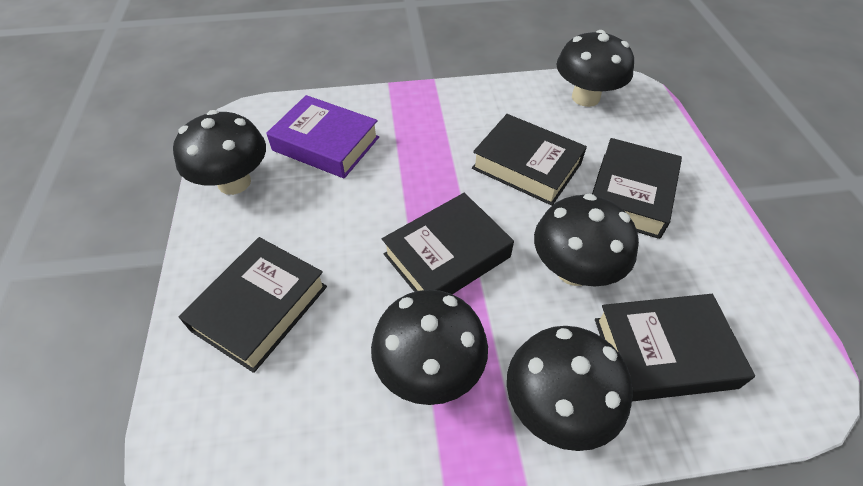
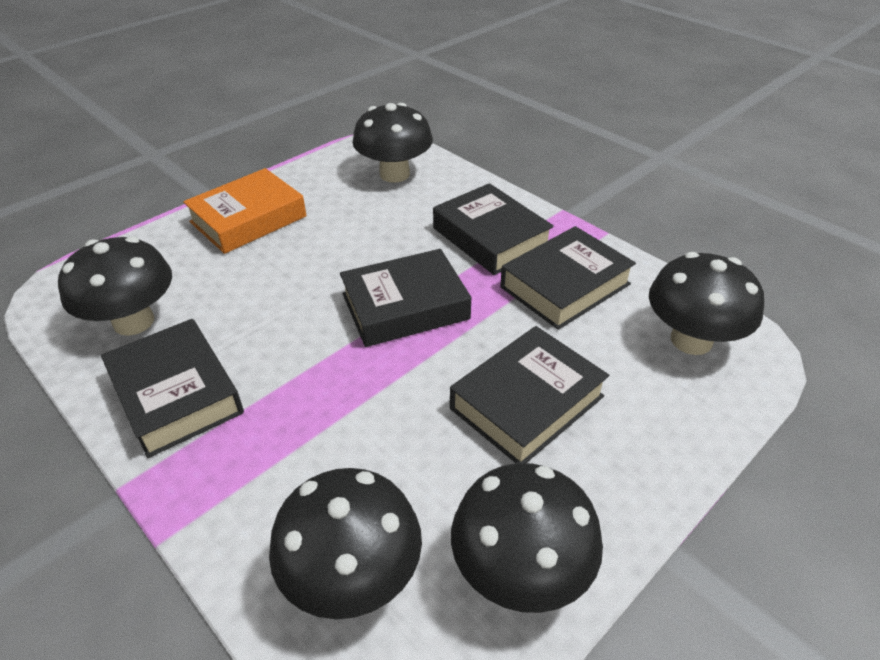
orange book: 0 -> 1
purple book: 1 -> 0

